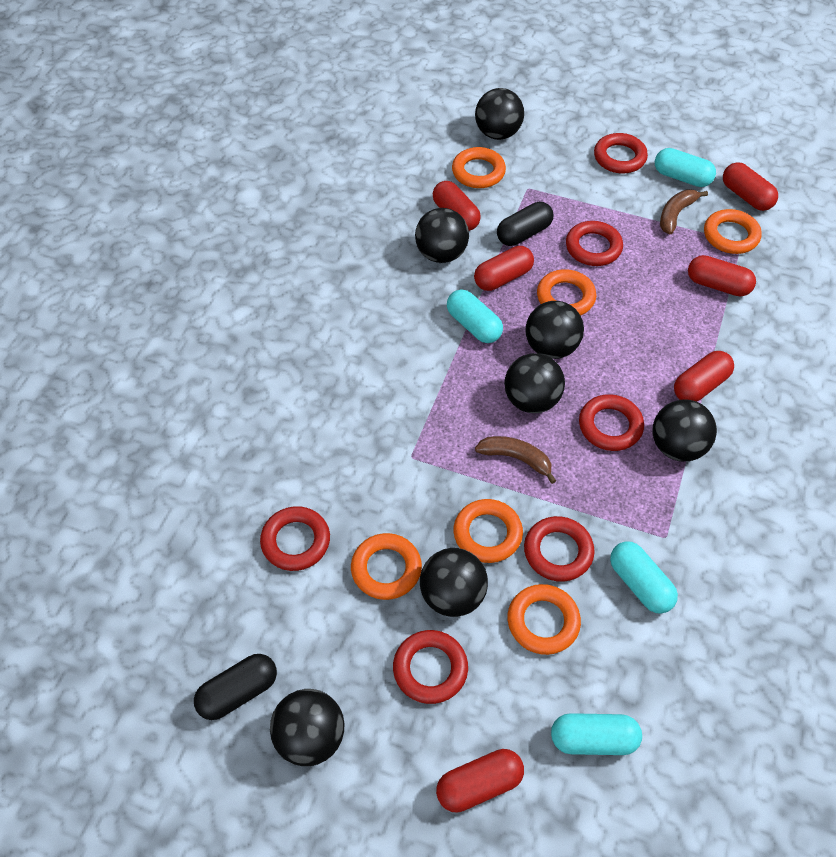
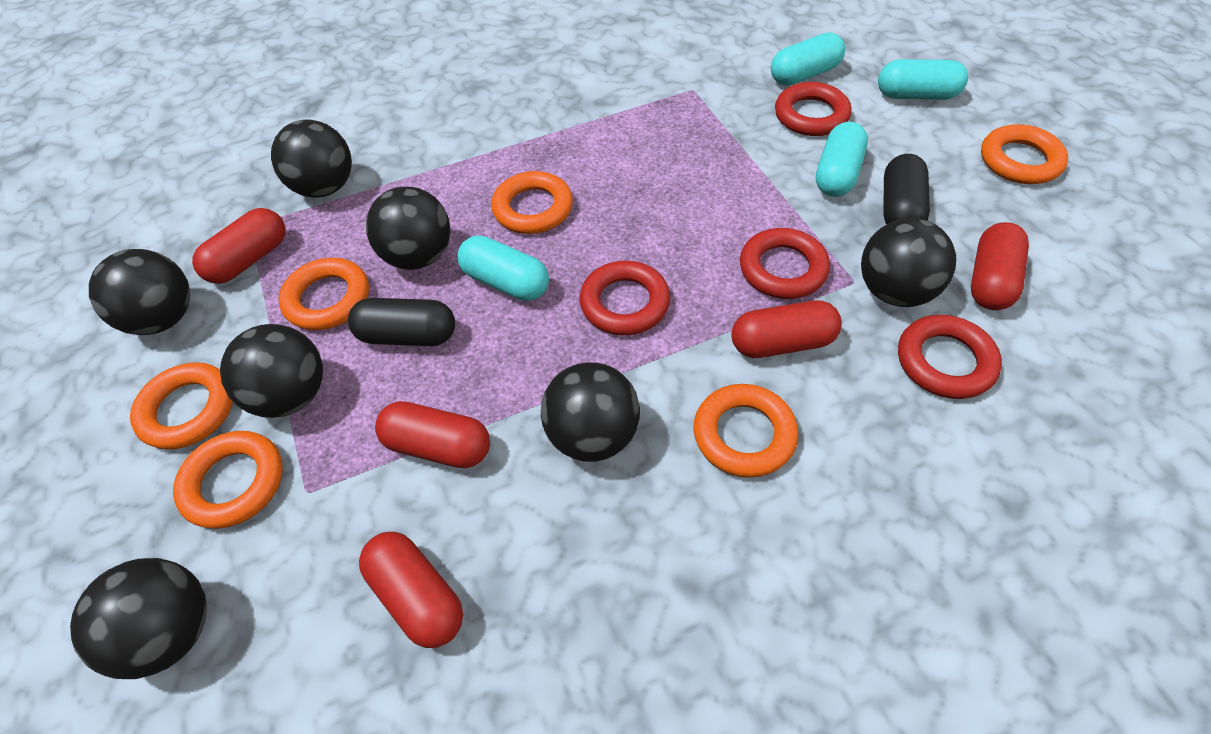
brown banana: 2 -> 0
red capsule: 6 -> 5
red ring: 6 -> 4

